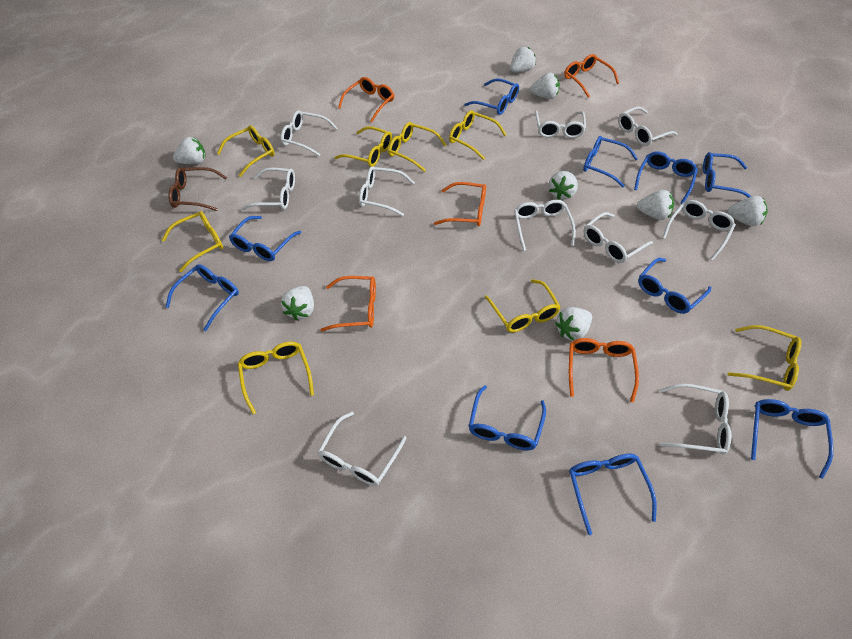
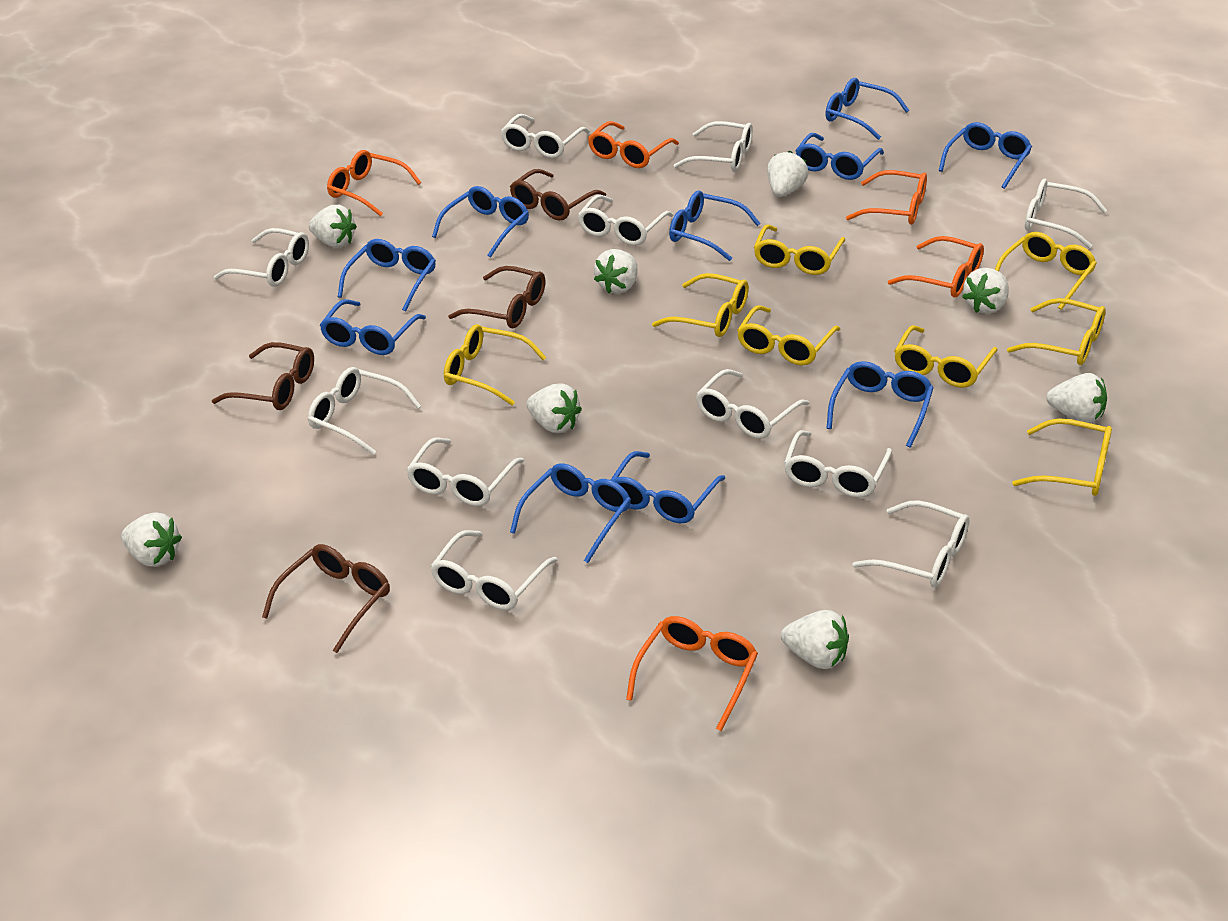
brown glasses: 1 -> 4
white glasses: 10 -> 11

